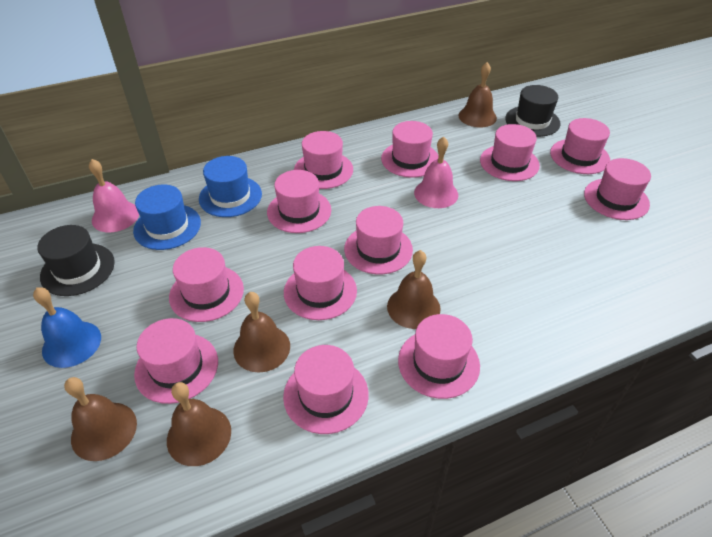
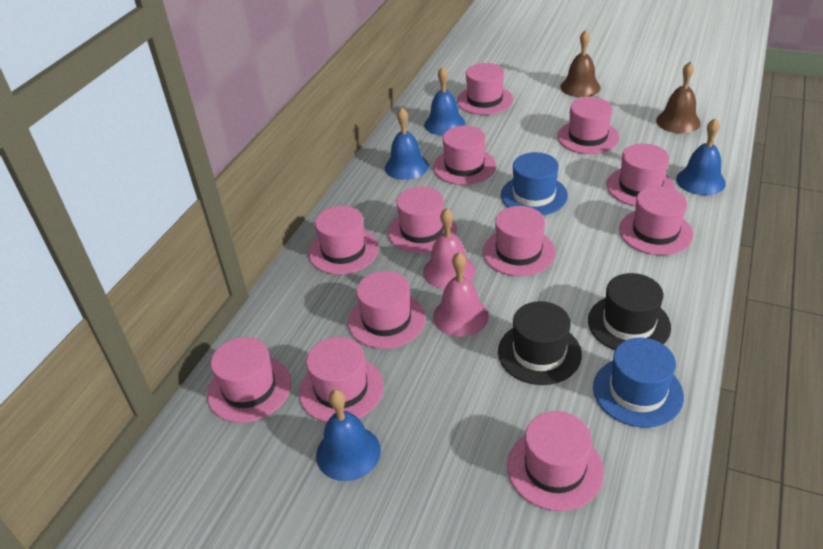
blue bell: 1 -> 4
brown bell: 5 -> 2

